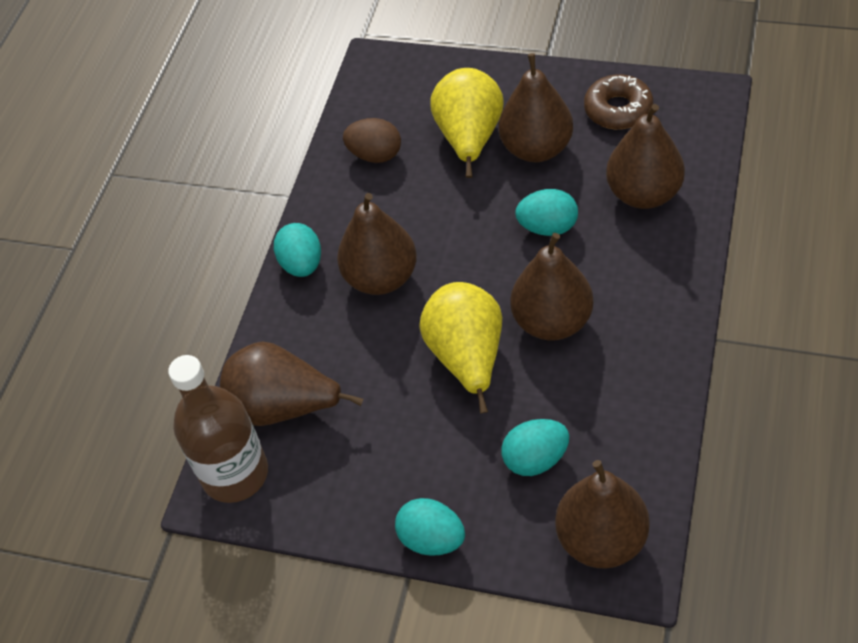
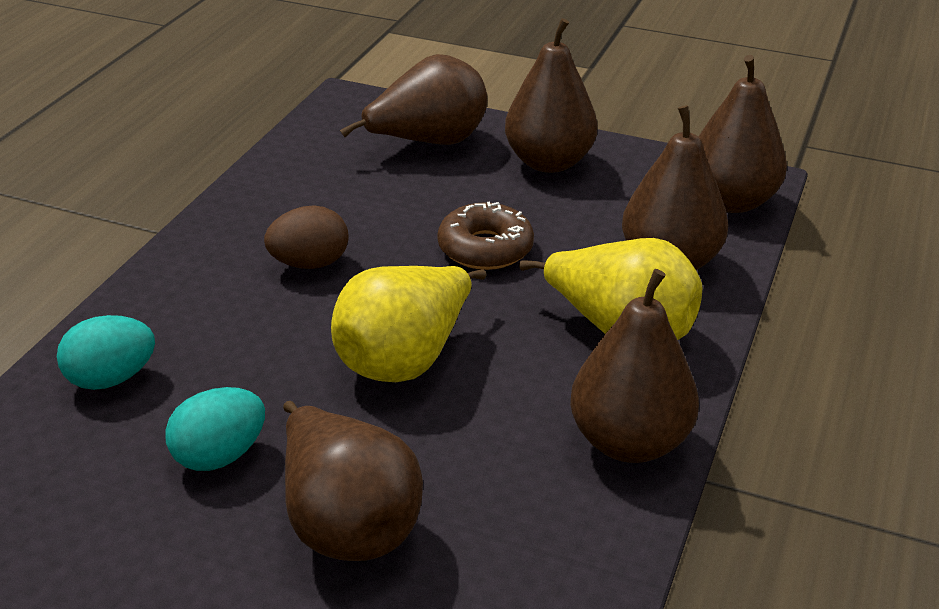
brown bottle: 1 -> 0
turquoise egg: 4 -> 2

